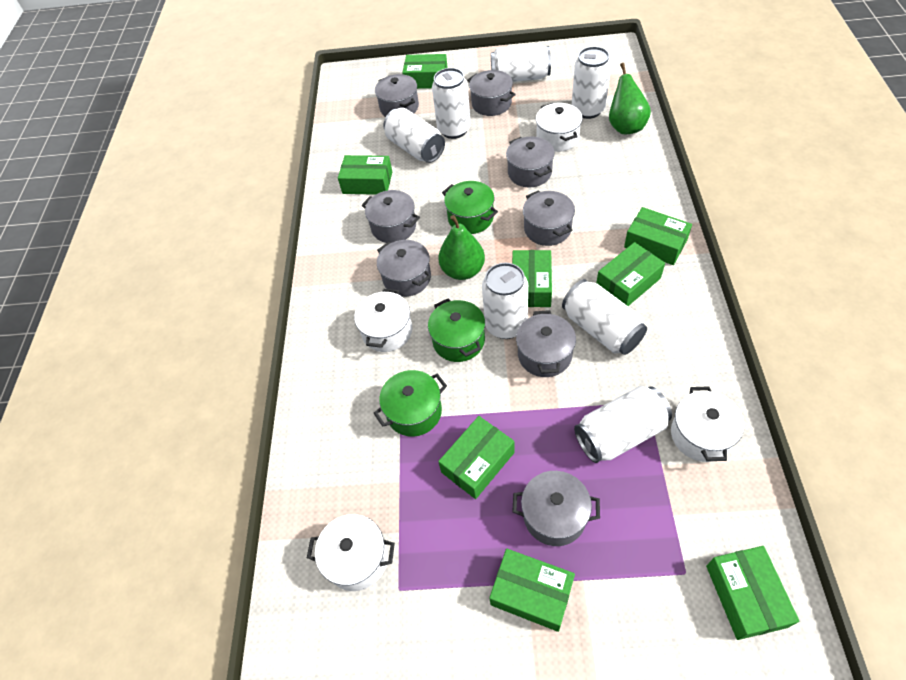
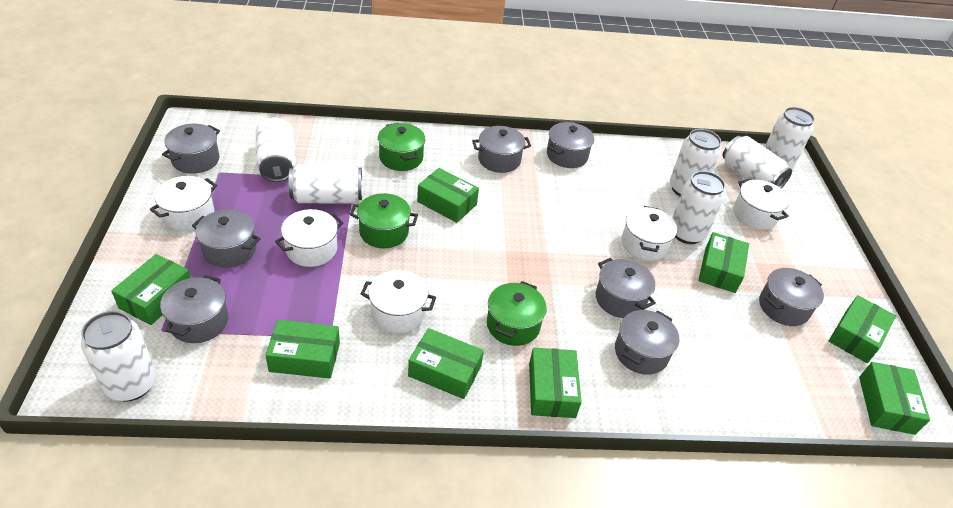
green pear: 2 -> 0
white pot: 4 -> 5

